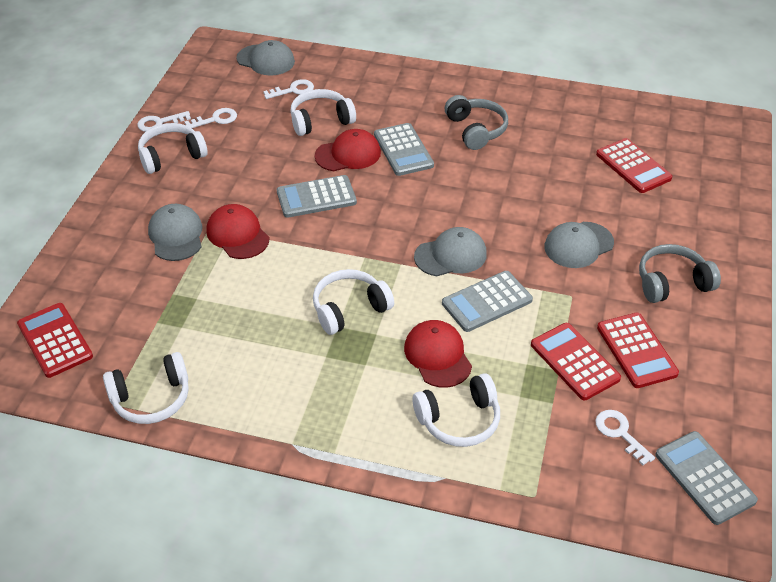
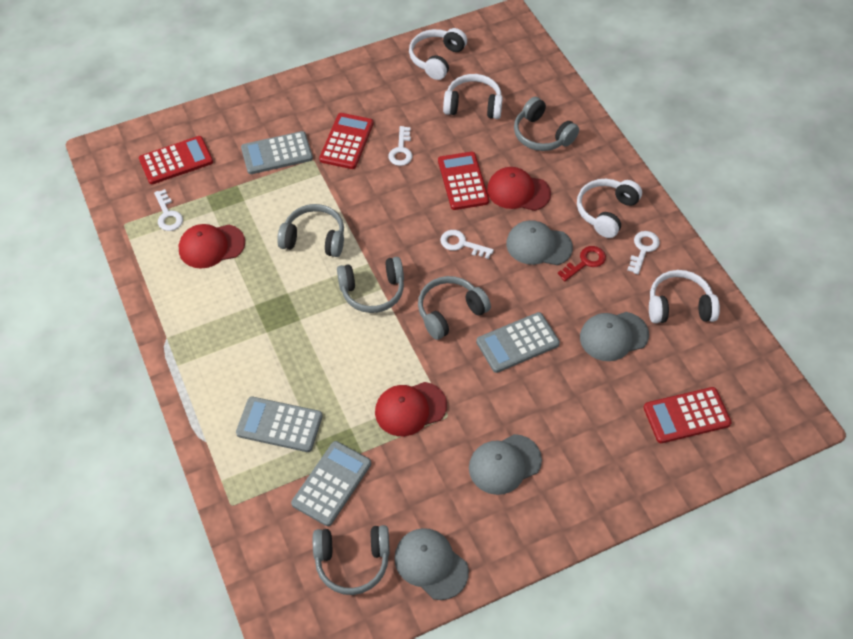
grey headphones: 2 -> 5
red key: 0 -> 1
white headphones: 5 -> 4

